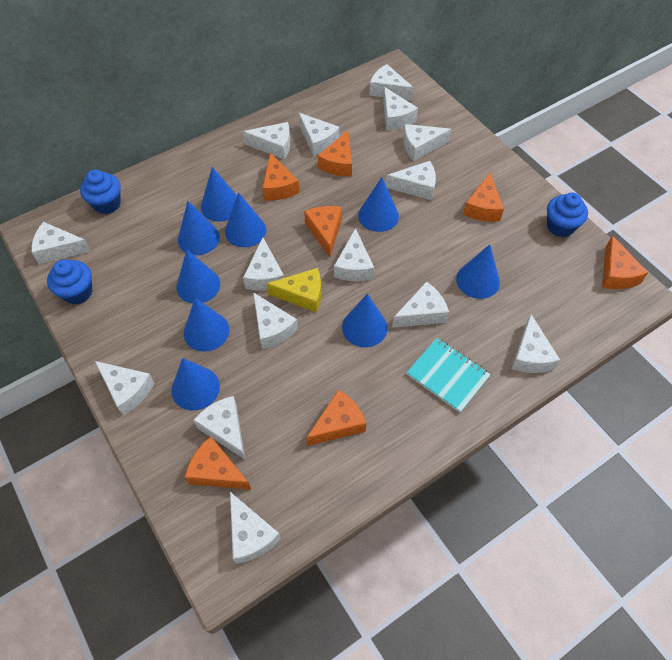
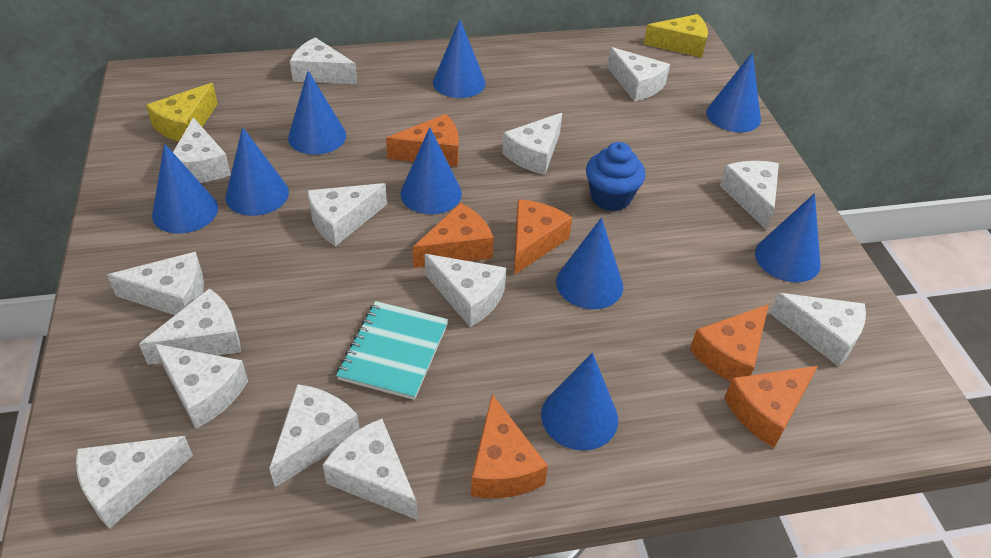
blue cupcake: 3 -> 1
orange cheese: 7 -> 6
white cheese: 15 -> 14
yellow cheese: 1 -> 2

